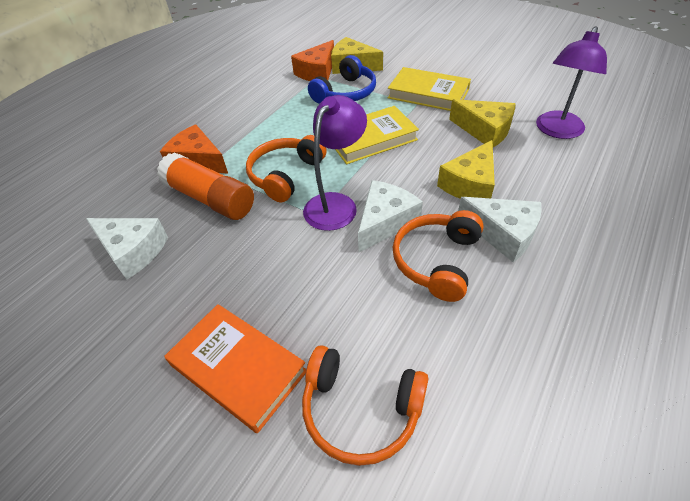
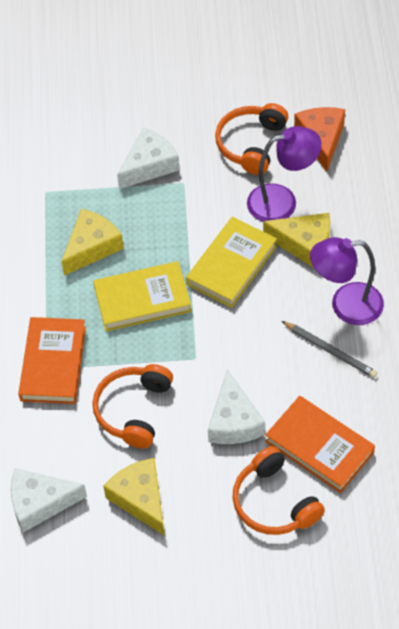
blue headphones: 1 -> 0
grey pencil: 0 -> 1
orange book: 1 -> 2
orange cheese: 2 -> 1
orange glue stick: 1 -> 0

